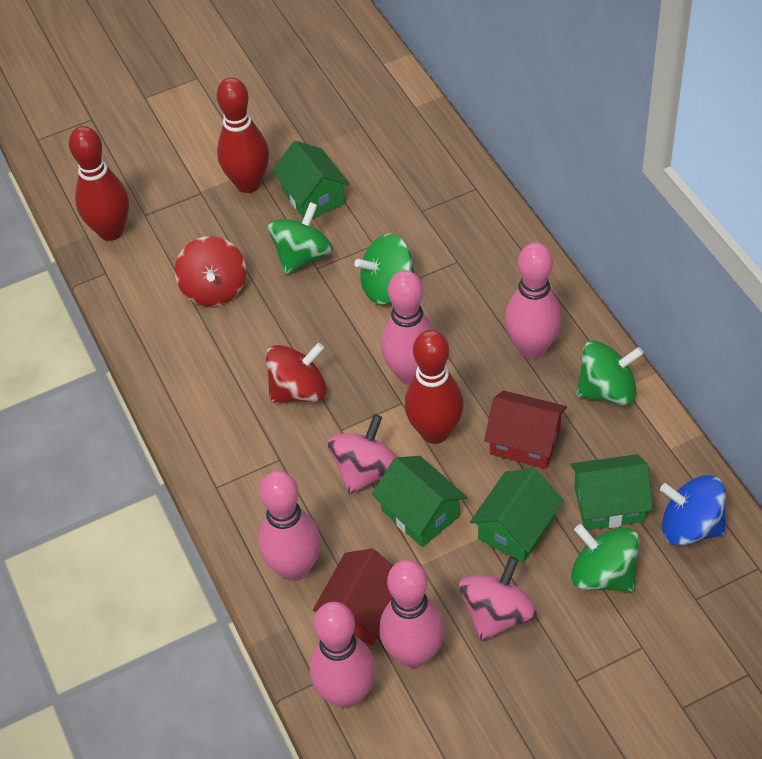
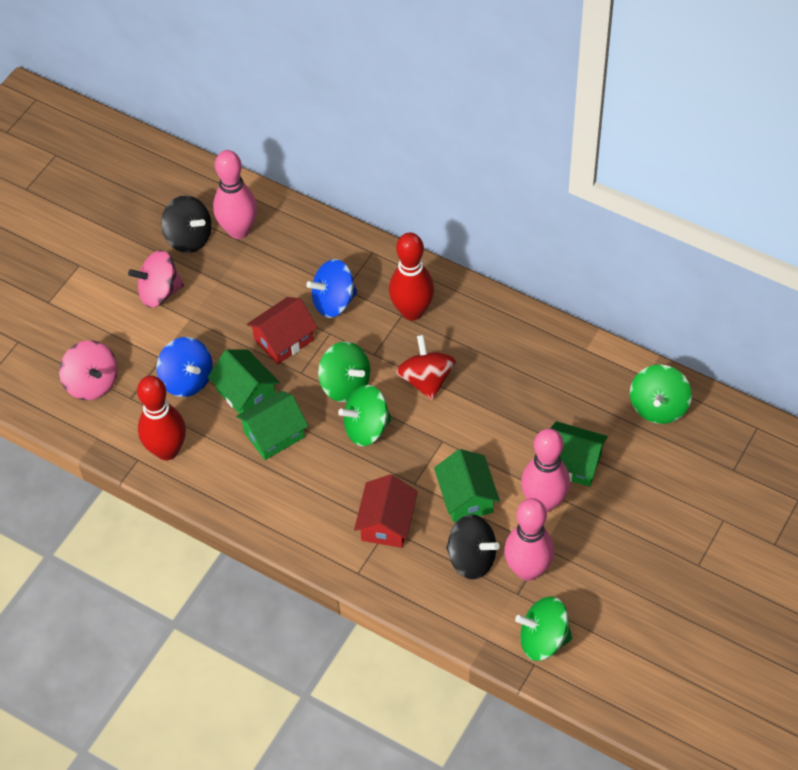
black spinning top: 0 -> 2
blue spinning top: 1 -> 2
pink bowling pin: 5 -> 3
red bowling pin: 3 -> 2
red spinning top: 2 -> 1

